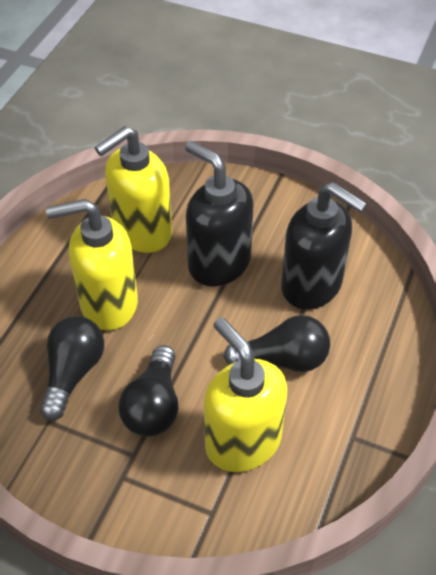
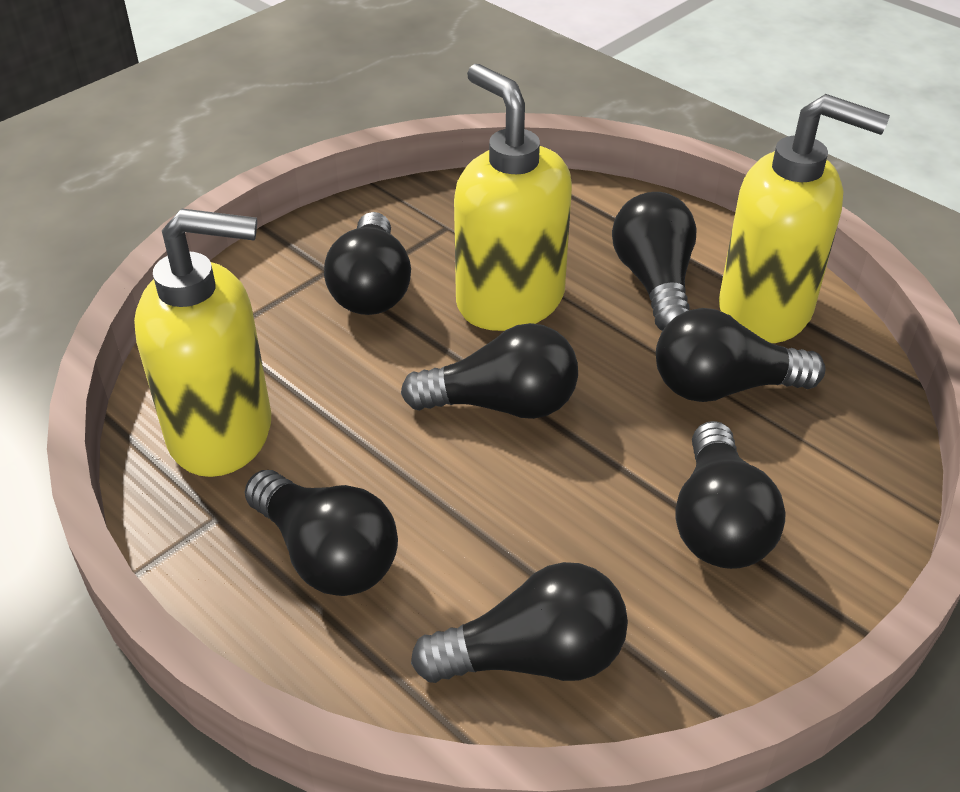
black light bulb: 3 -> 7
black soap dispenser: 2 -> 0

